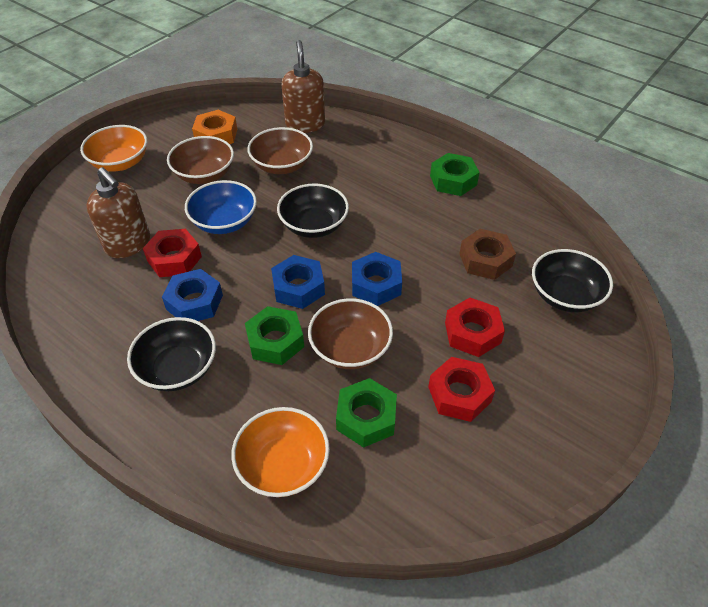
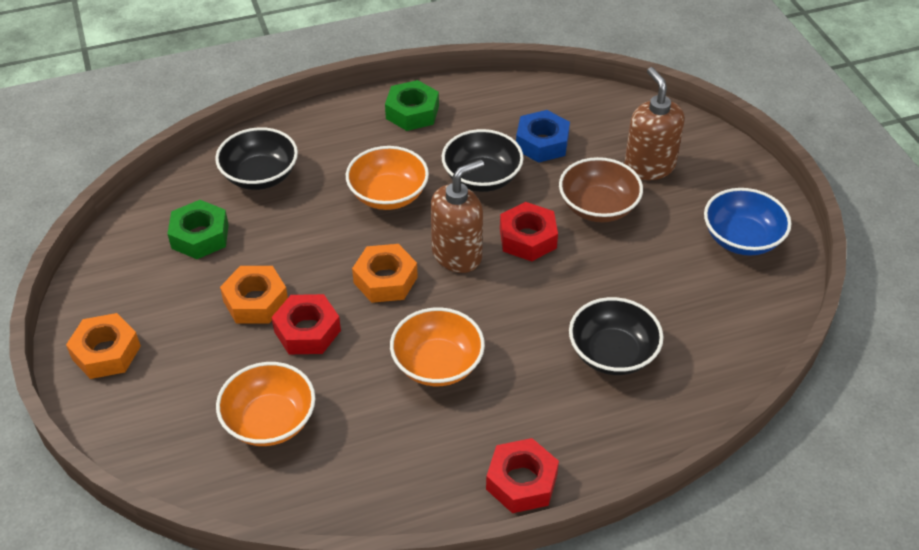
blue nut: 3 -> 1
brown bowl: 3 -> 1
brown nut: 1 -> 0
green nut: 3 -> 2
orange bowl: 2 -> 3
orange nut: 1 -> 3

